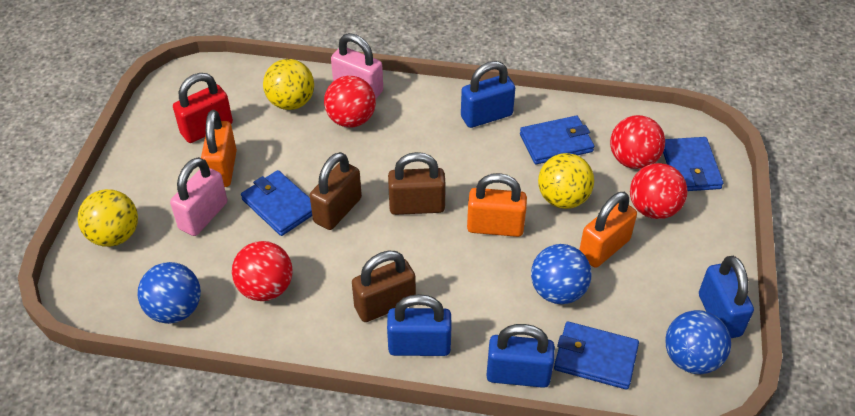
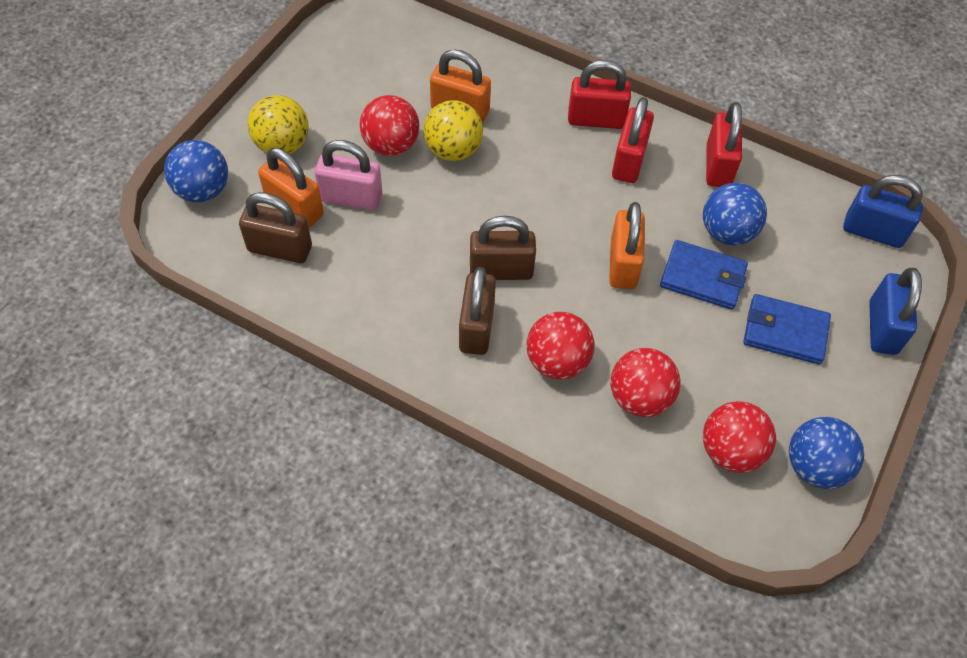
blue padlock: 4 -> 2
blue wallet: 4 -> 2
pink padlock: 2 -> 1
red padlock: 1 -> 3
yellow ball: 3 -> 2

